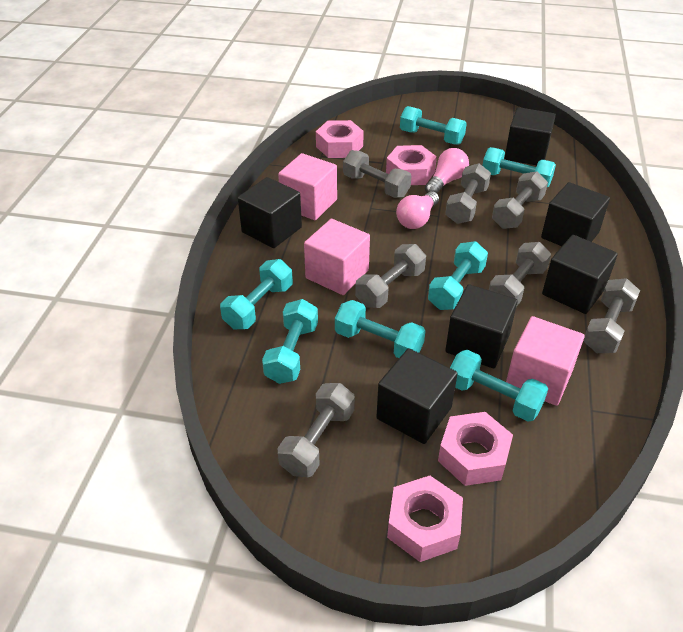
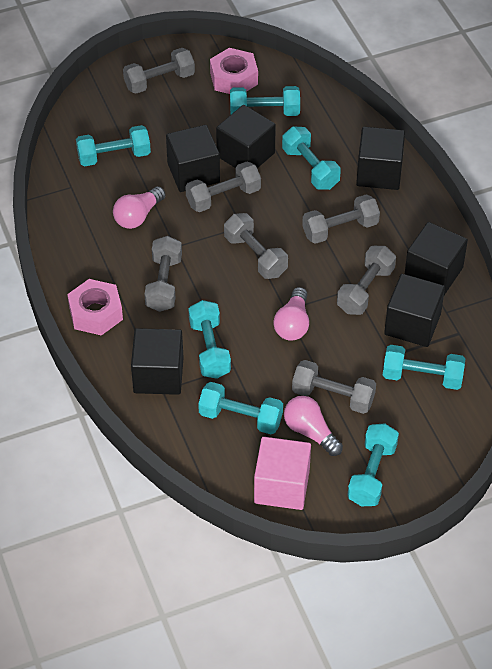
pink cube: 3 -> 1
pink light bulb: 2 -> 3
pink nut: 4 -> 2

